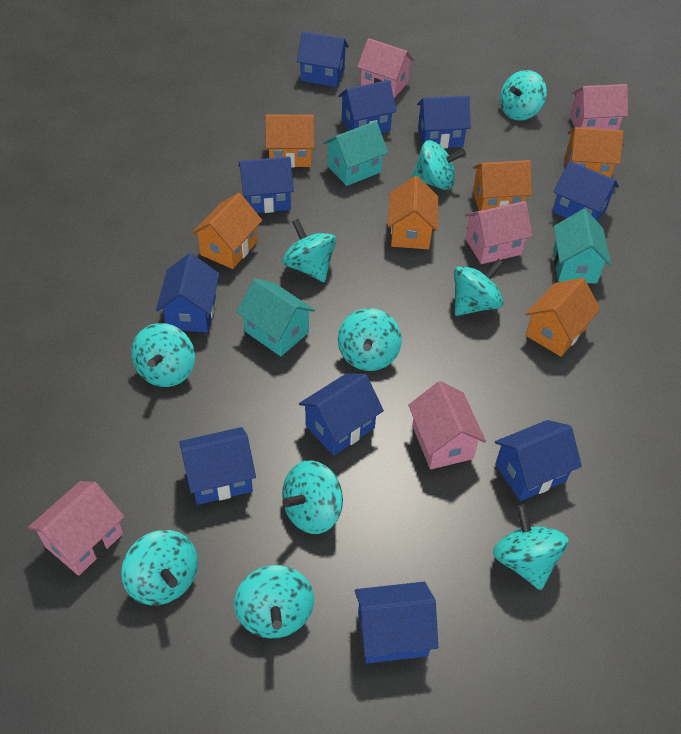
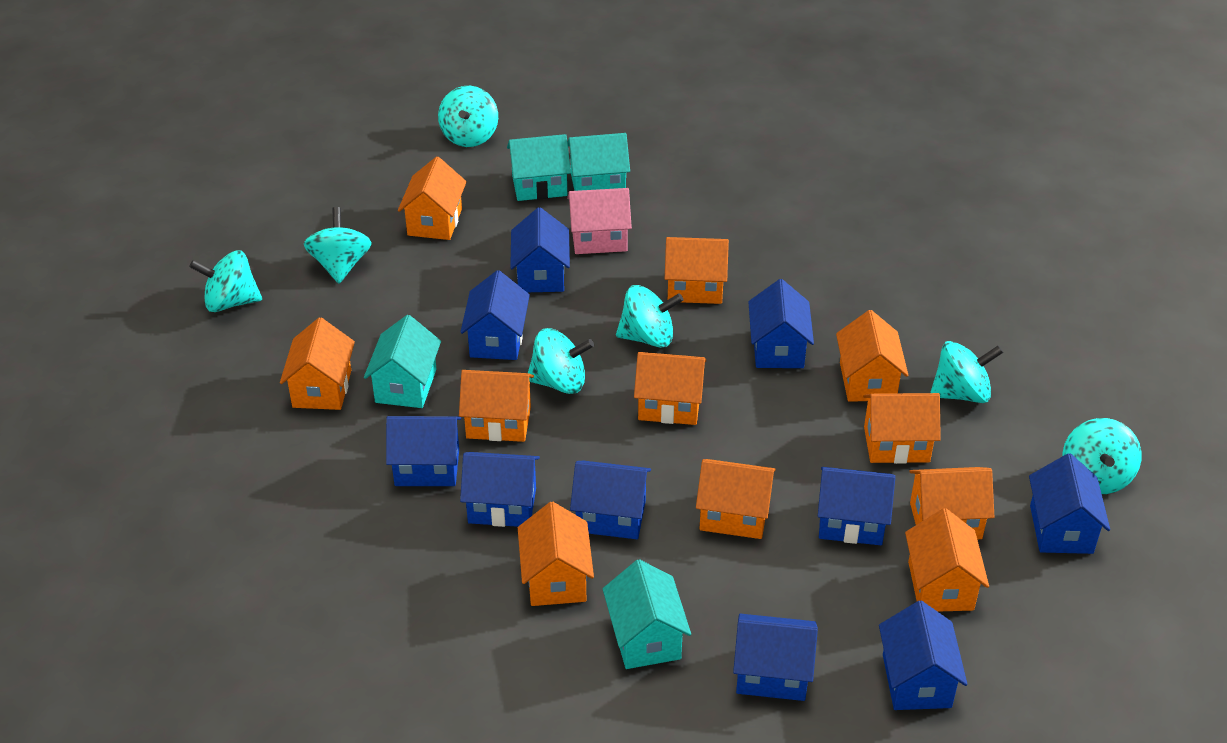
orange house: 6 -> 11
pink house: 5 -> 1
turquoise house: 3 -> 4
turquoise spinning top: 10 -> 7

